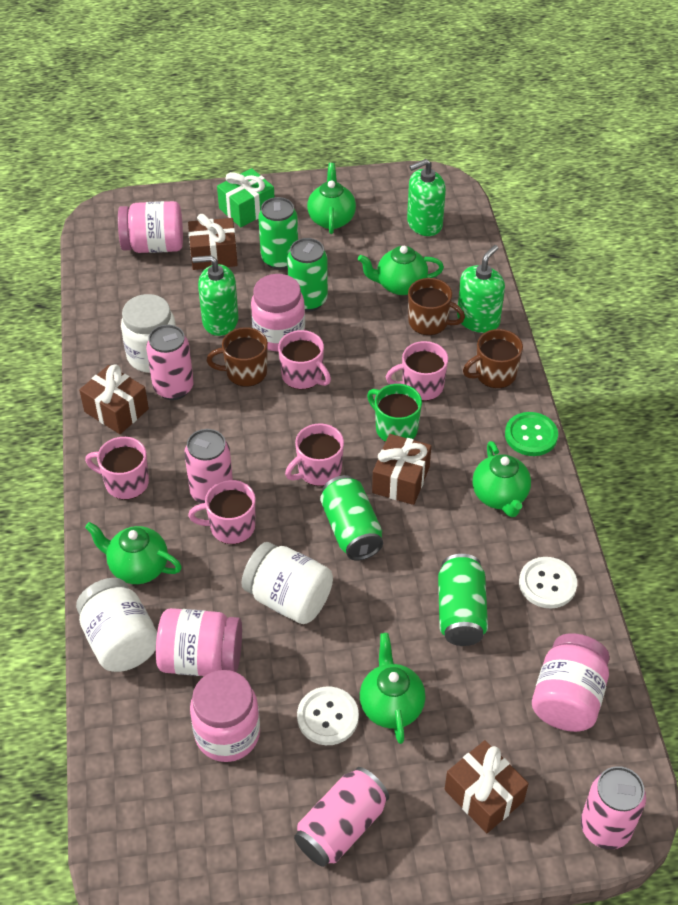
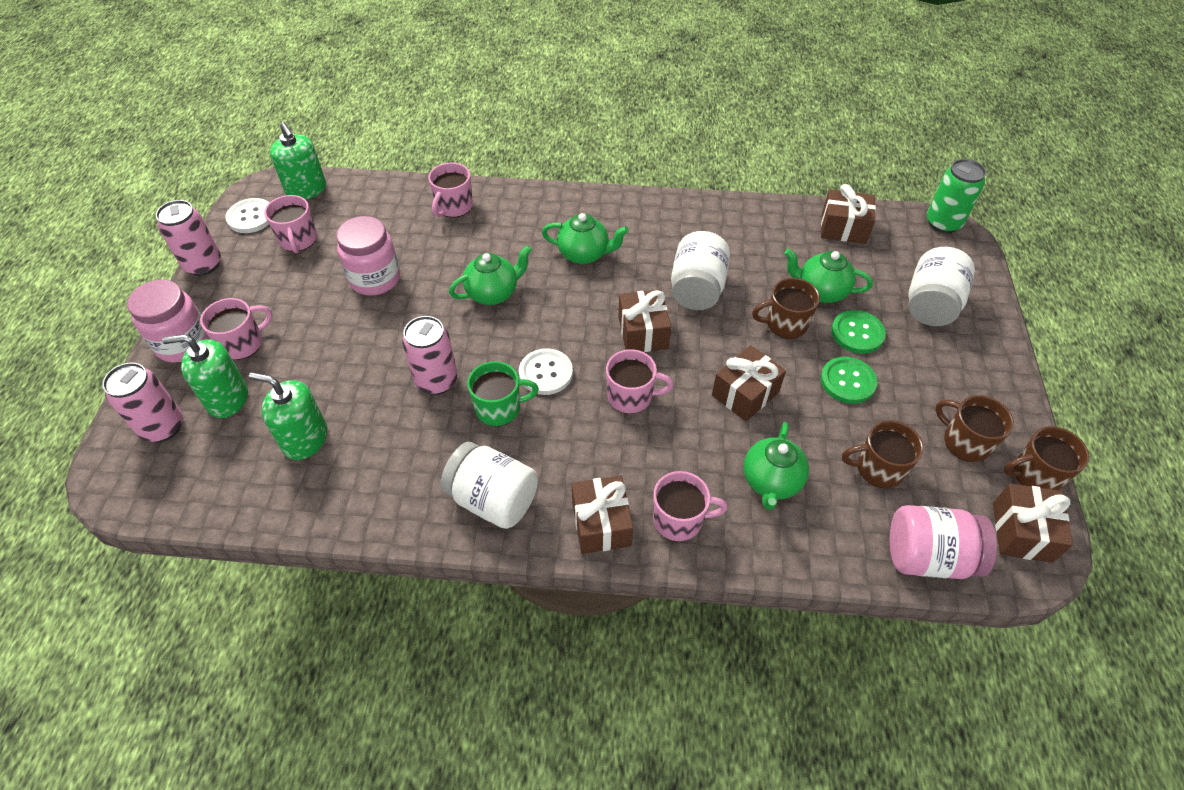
brown gift: 4 -> 5
brown mug: 3 -> 4
green button: 1 -> 2
green can: 4 -> 1
green gift: 1 -> 0
green teapot: 5 -> 4
pink can: 4 -> 3
pink jar: 5 -> 3

